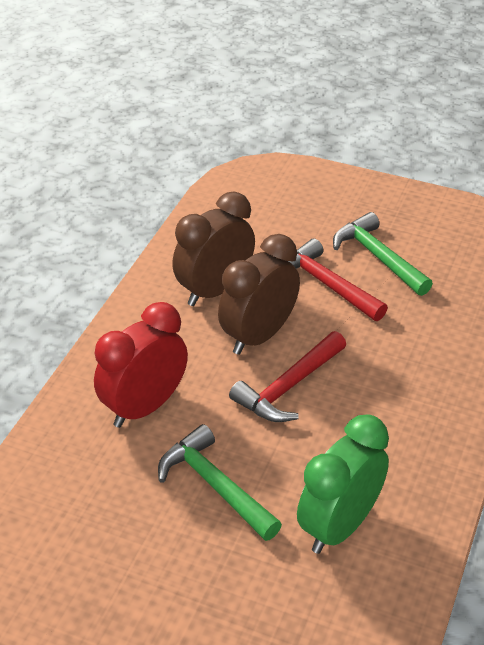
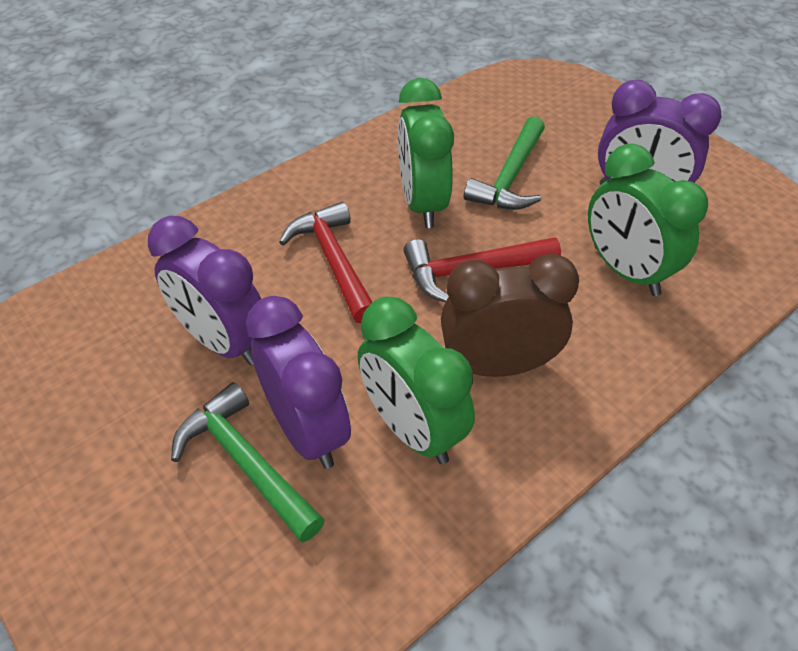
brown clock: 2 -> 1
green clock: 1 -> 3
purple clock: 0 -> 3
red clock: 1 -> 0

